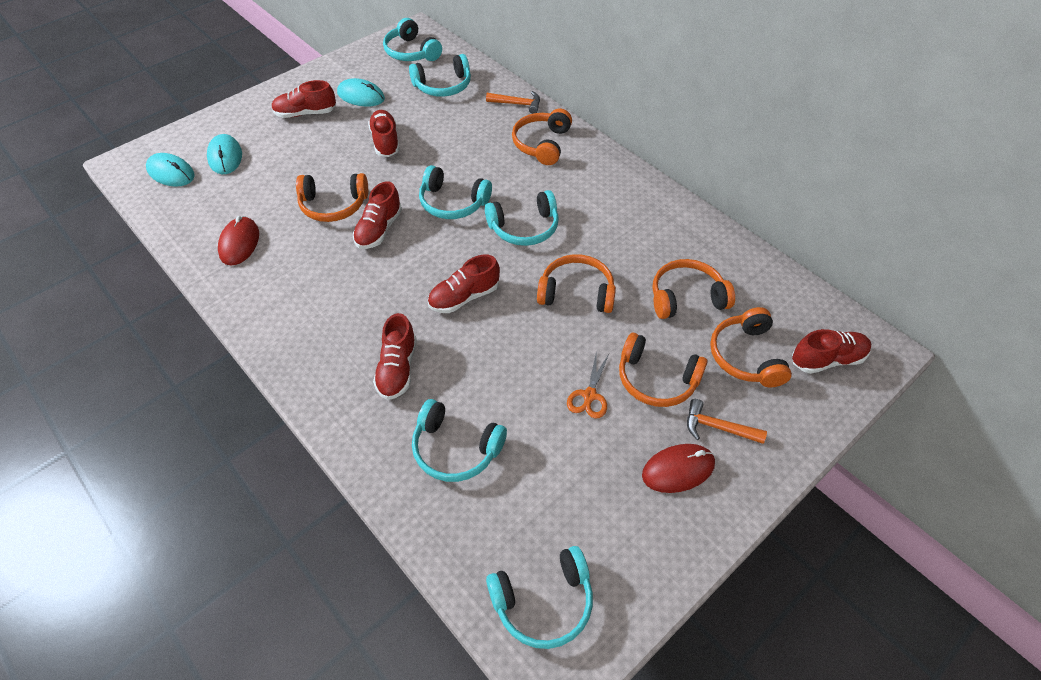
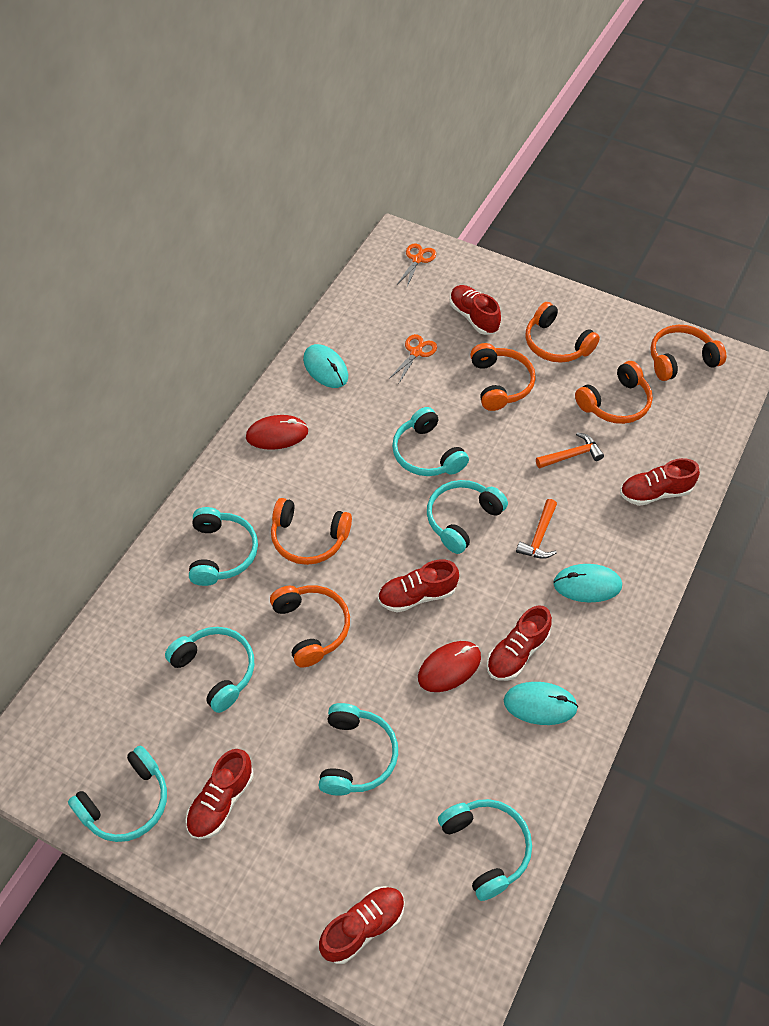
orange scissors: 1 -> 2
turquoise headphones: 6 -> 7

